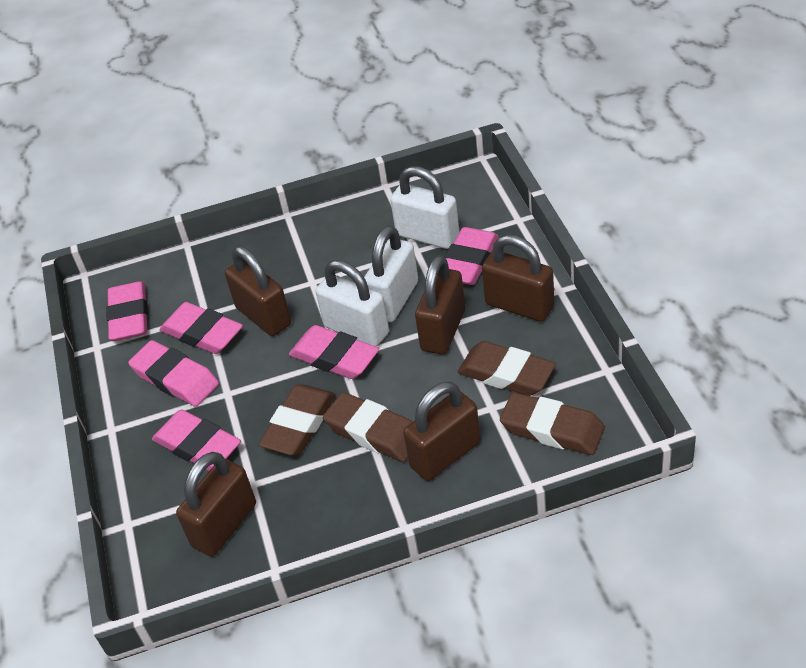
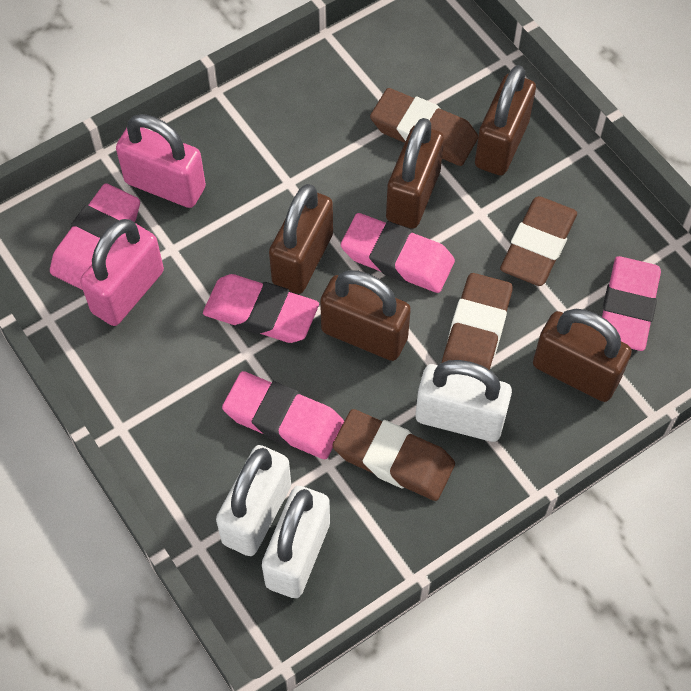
pink eraser: 6 -> 5
pink padlock: 0 -> 2

